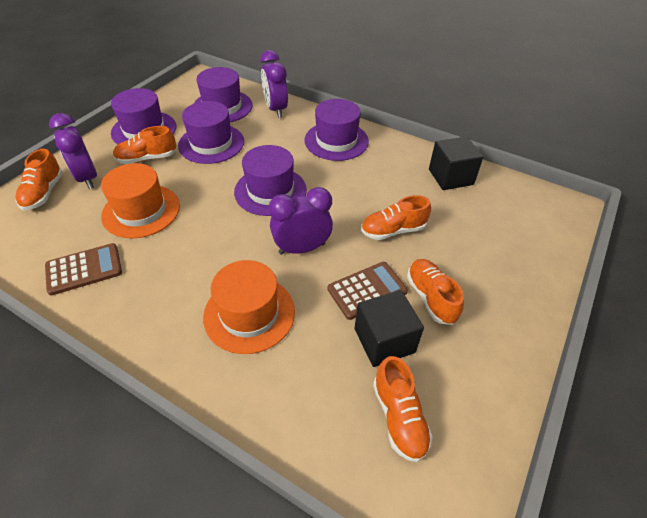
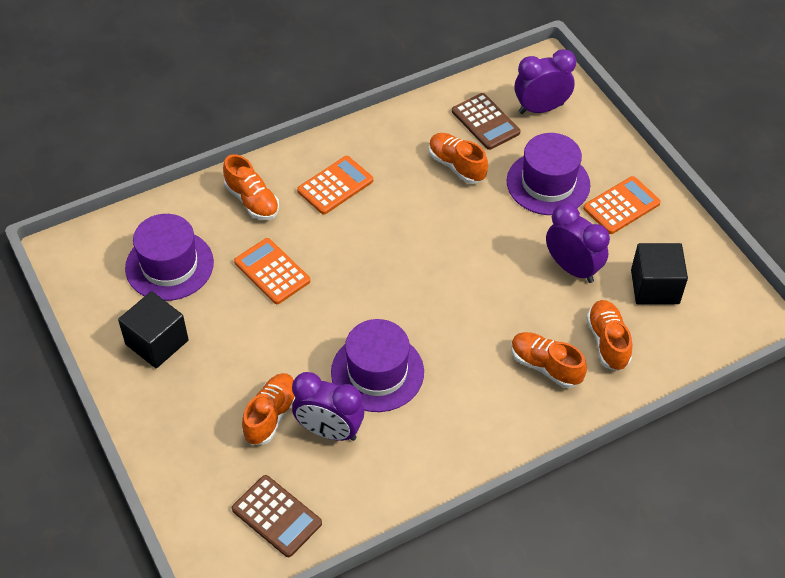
orange calculator: 0 -> 3
orange hat: 2 -> 0
purple hat: 5 -> 3

